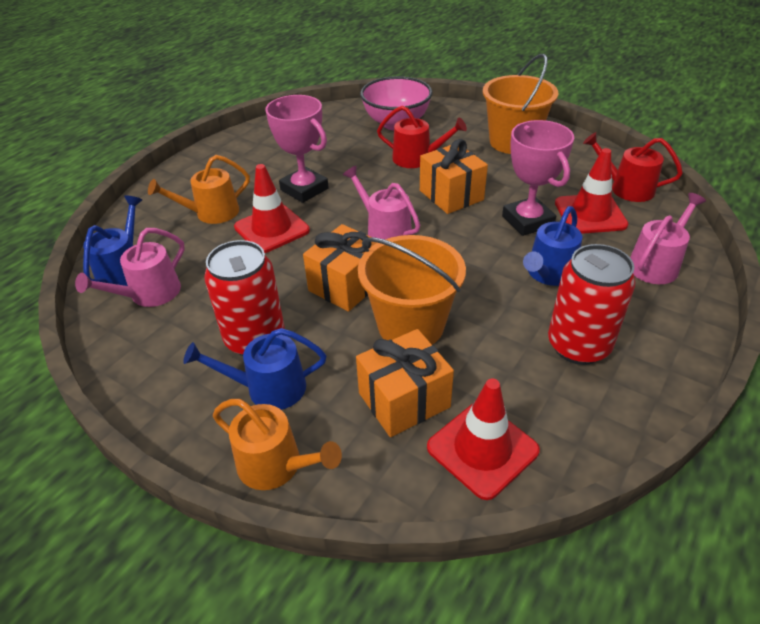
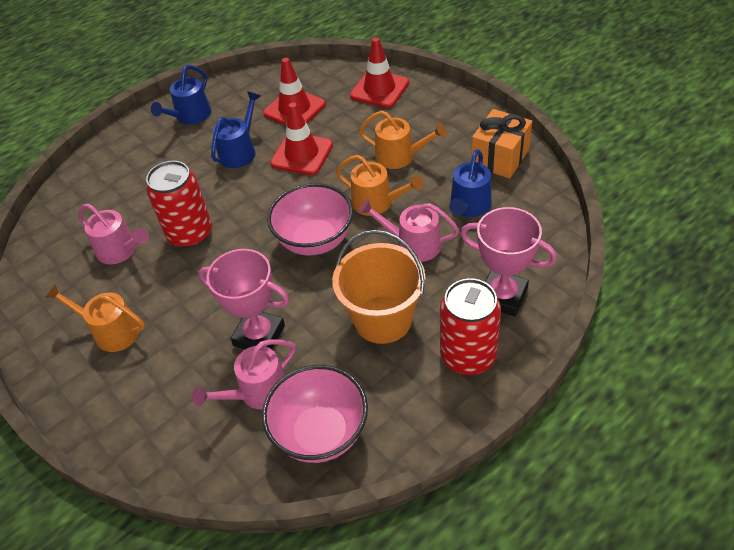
orange bucket: 2 -> 1
orange gift: 3 -> 1
orange watering can: 2 -> 3
pink bowl: 1 -> 2
red watering can: 2 -> 0

